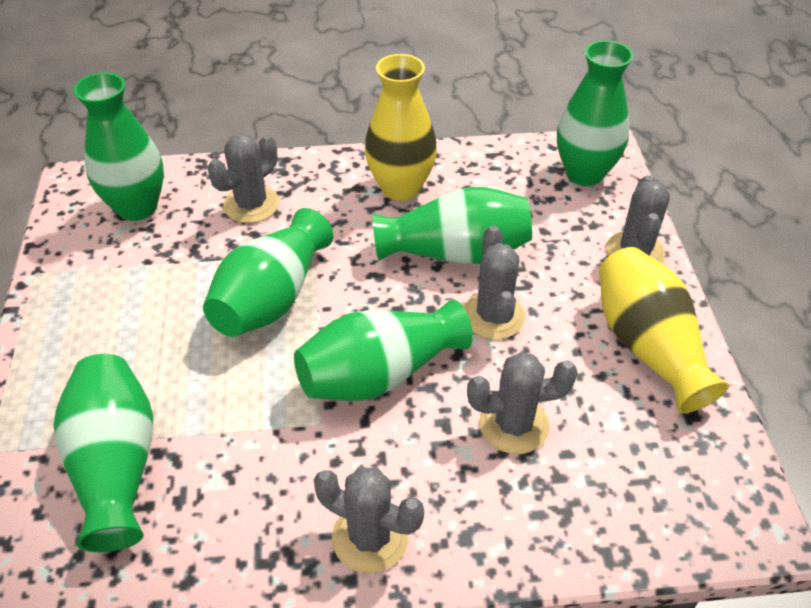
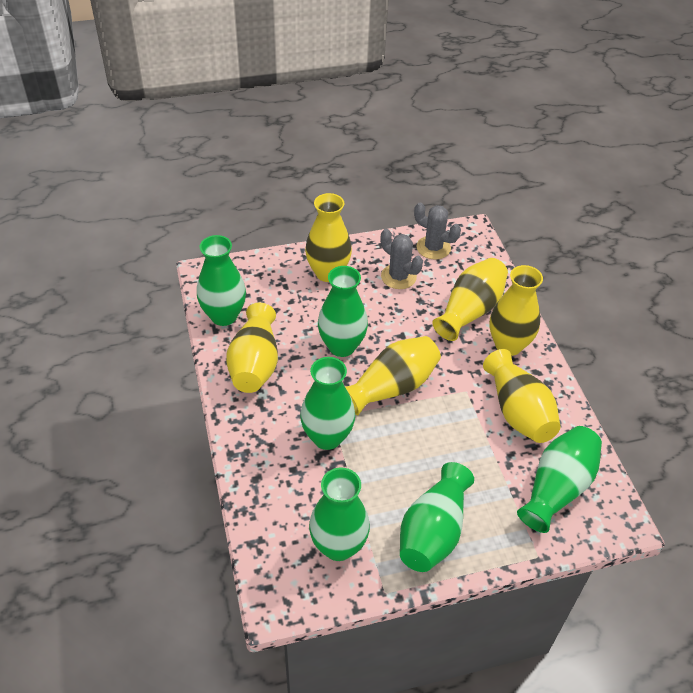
grey cactus: 5 -> 2
yellow vase: 2 -> 6

